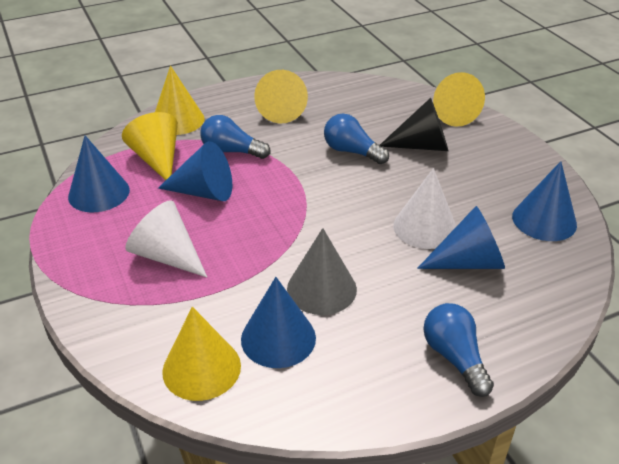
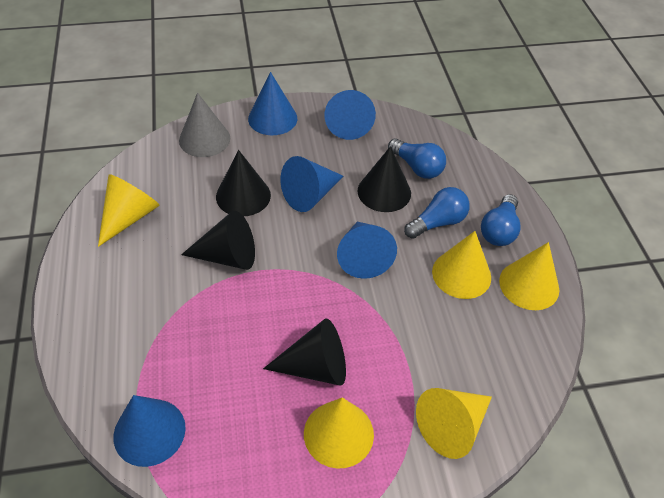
black cone: 1 -> 4
white cone: 2 -> 0

